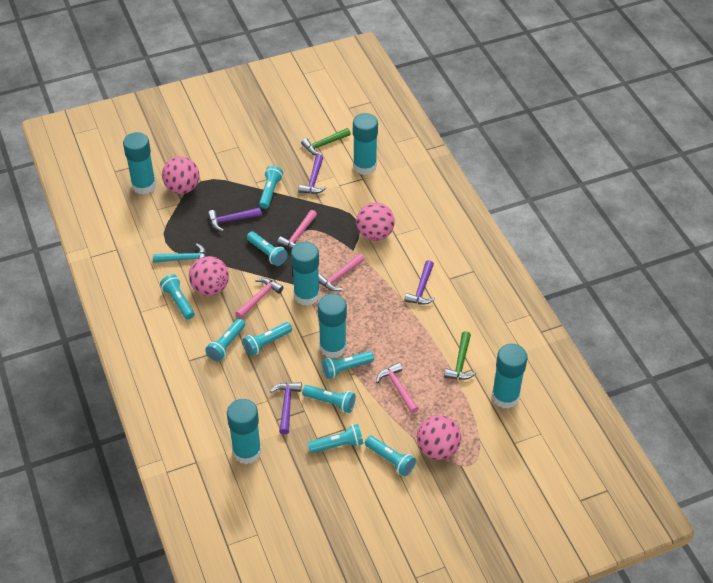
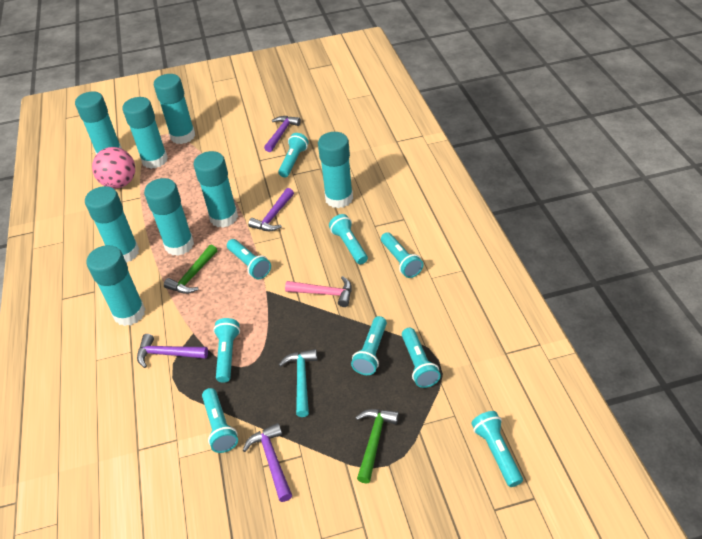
pink ball: 4 -> 1
pink hammer: 4 -> 1
turquoise glue stick: 6 -> 8

